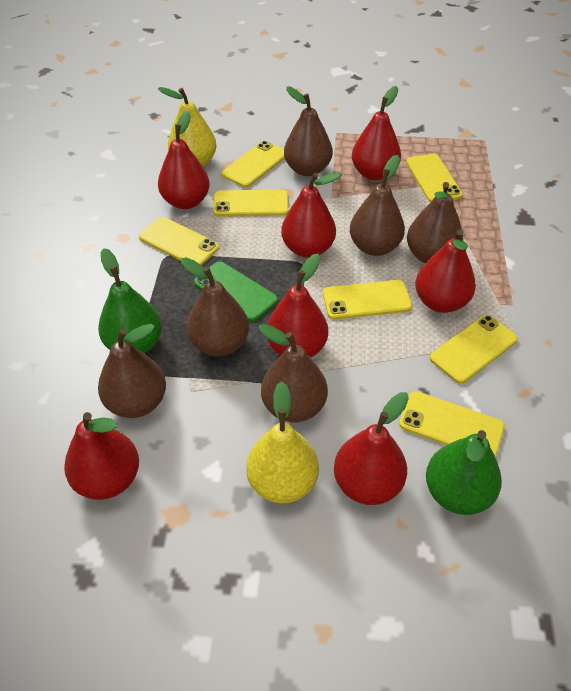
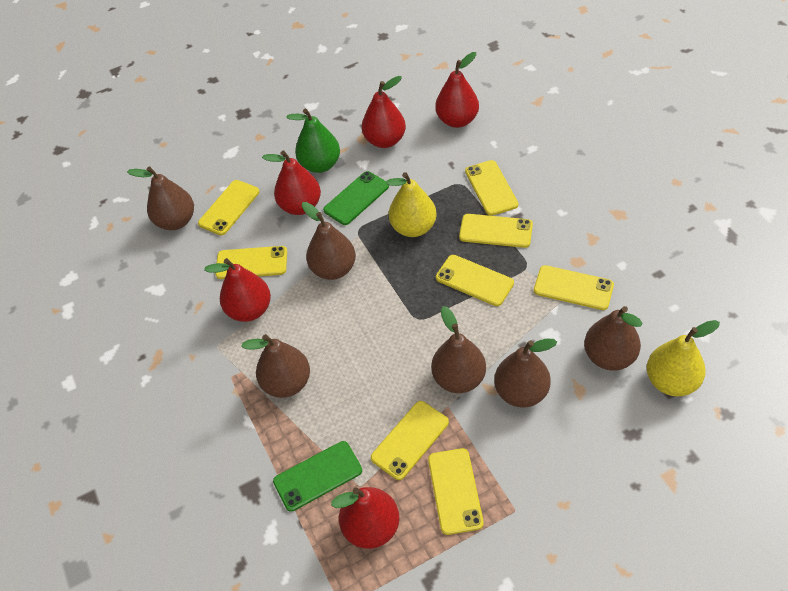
green pear: 2 -> 1
green phone: 1 -> 2
red pear: 7 -> 5
yellow phone: 7 -> 8

